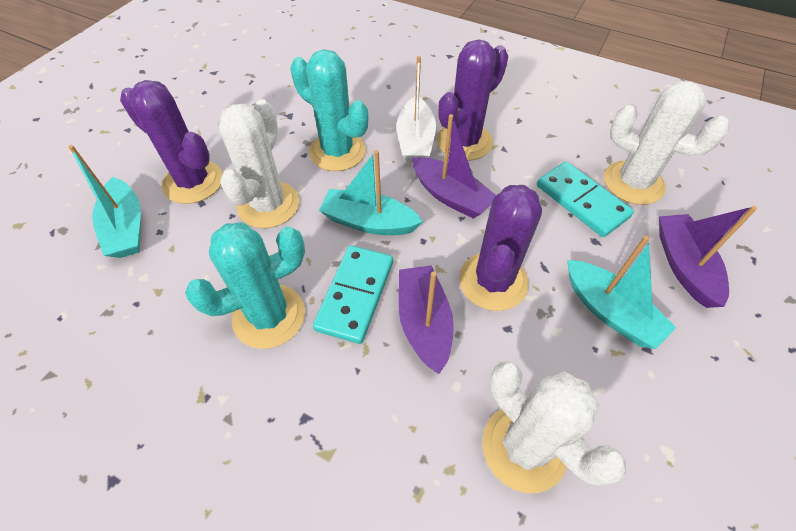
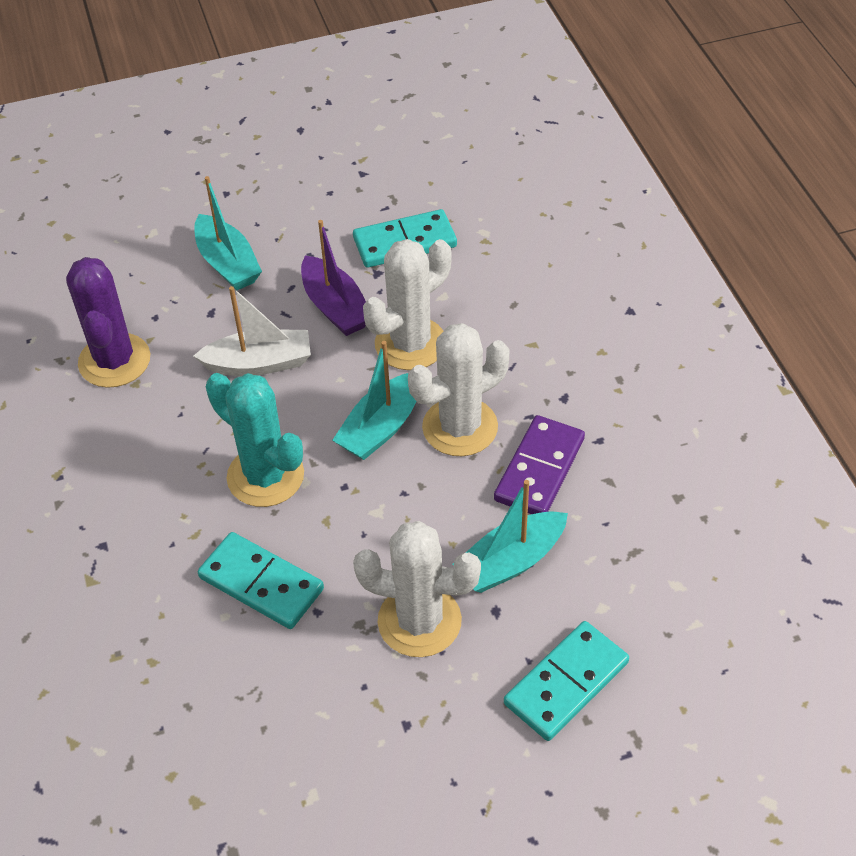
purple boat: 3 -> 1
purple cactus: 3 -> 1
purple domino: 0 -> 1
turquoise cactus: 2 -> 1
turquoise domino: 2 -> 3

